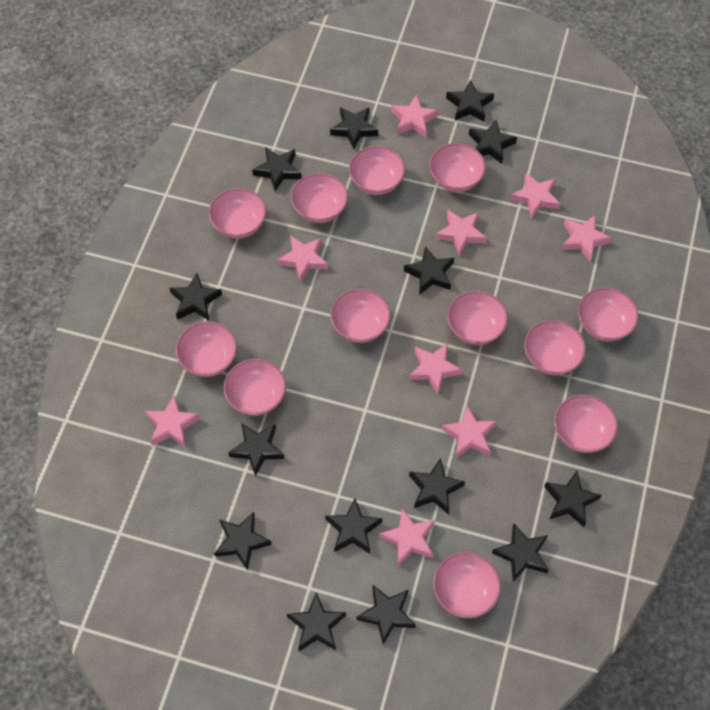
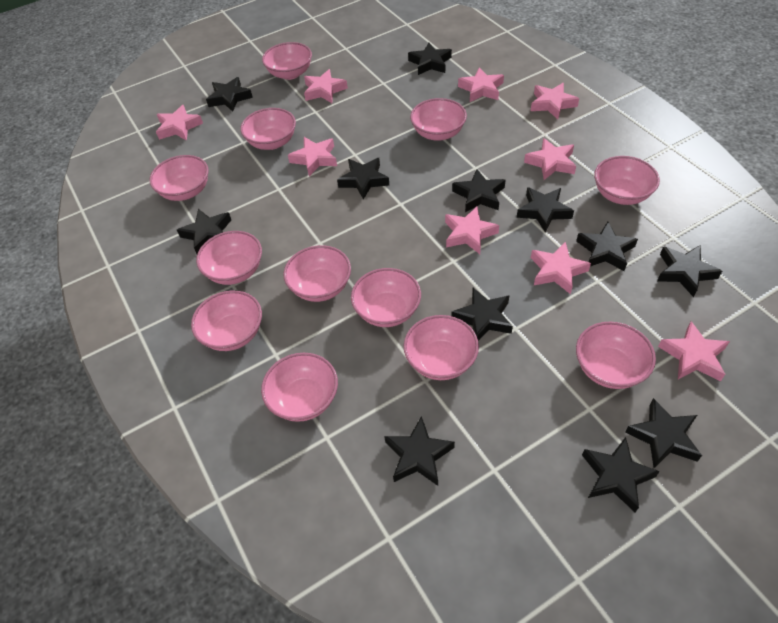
black star: 14 -> 12

